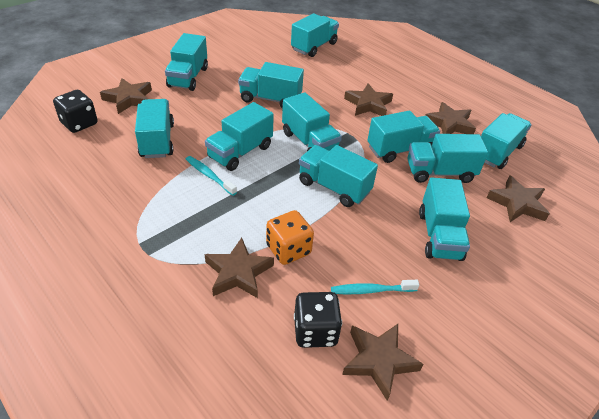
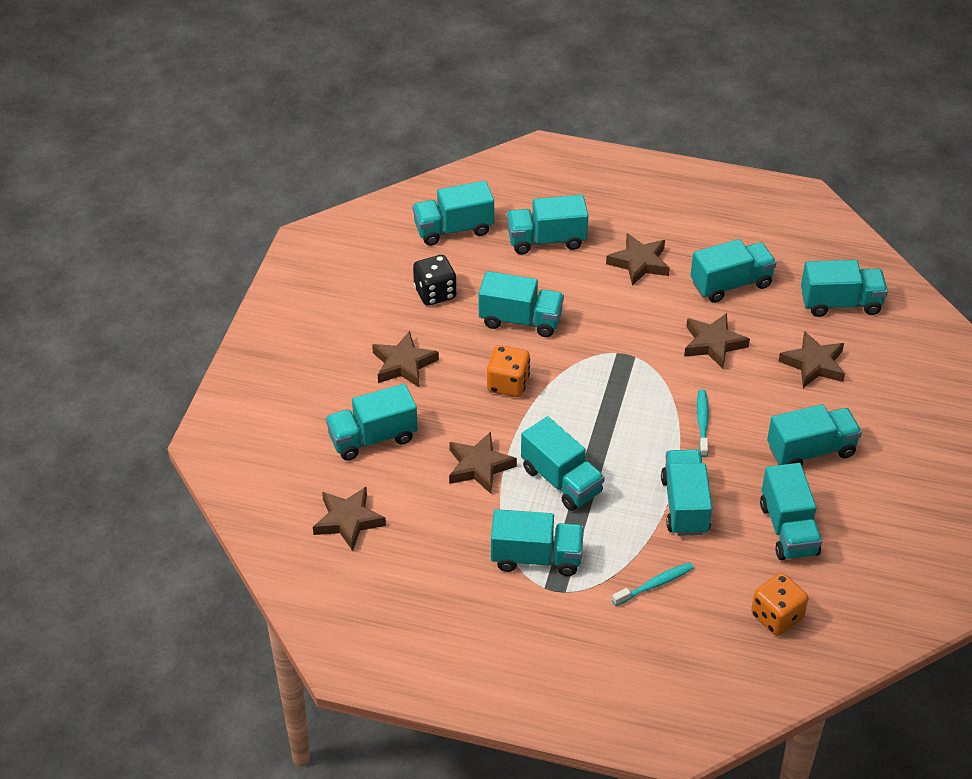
black dice: 2 -> 1
orange dice: 1 -> 2

